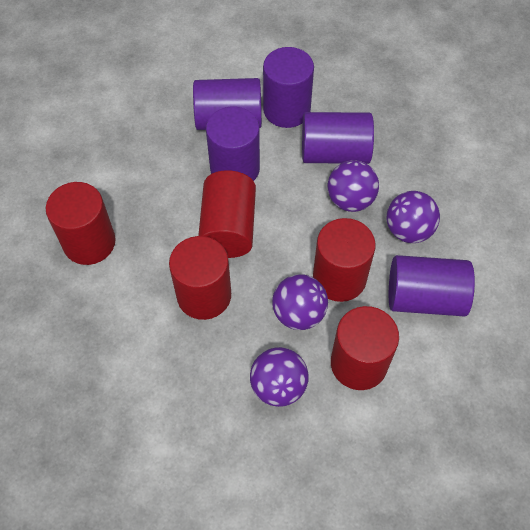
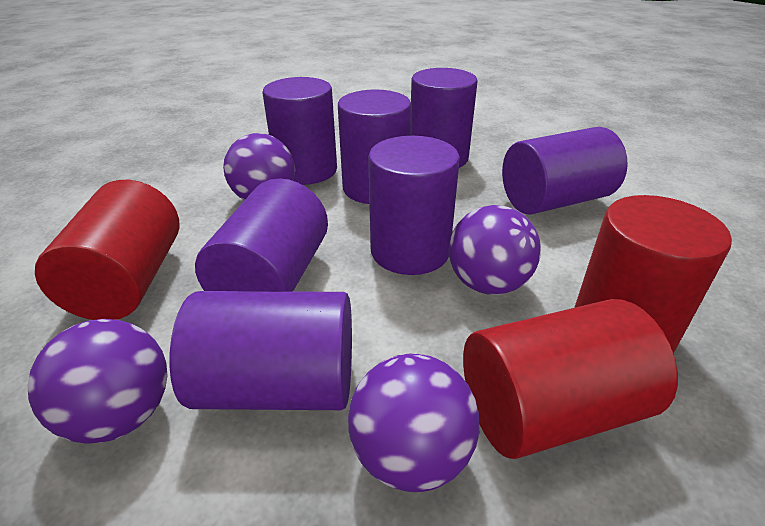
purple cylinder: 5 -> 7
red cylinder: 5 -> 3

